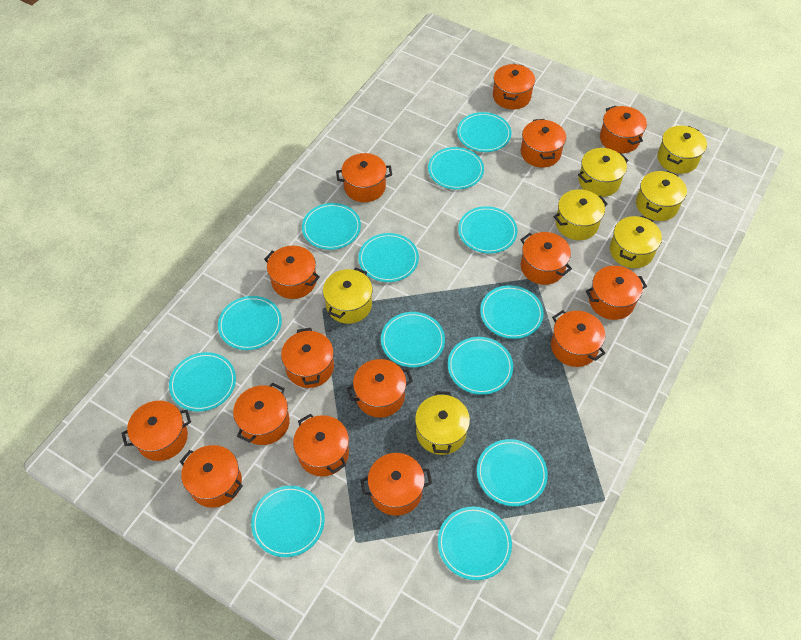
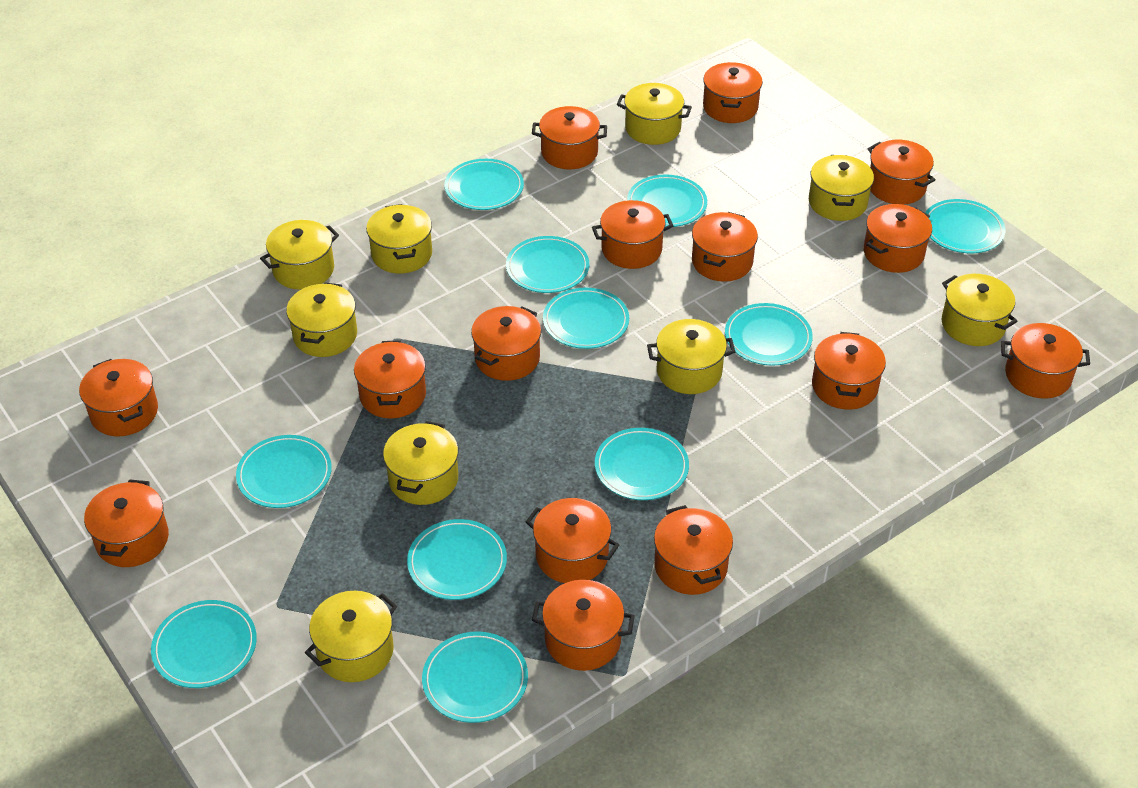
turquoise plate: 13 -> 11
yellow pot: 7 -> 9

